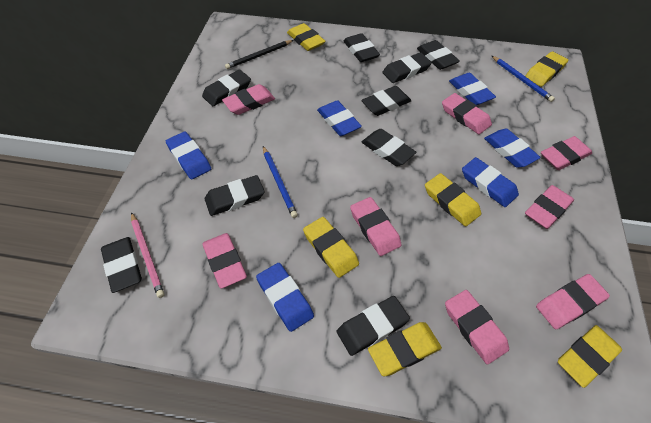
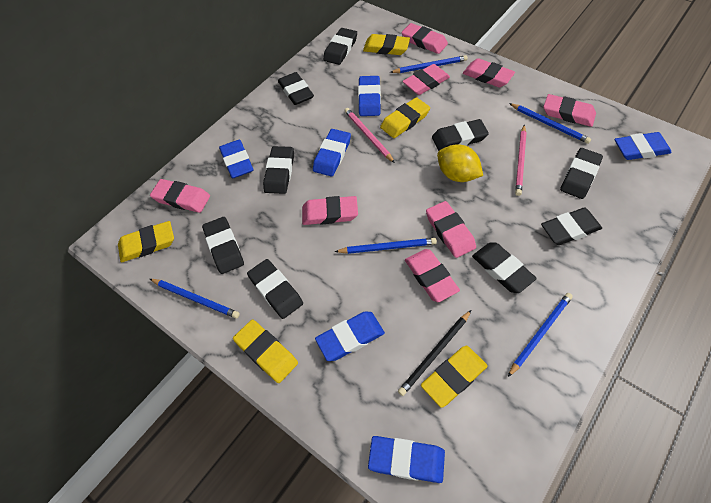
blue pencil: 2 -> 5
pink pencil: 1 -> 2
yellow eraser: 6 -> 5
yellow lemon: 0 -> 1

